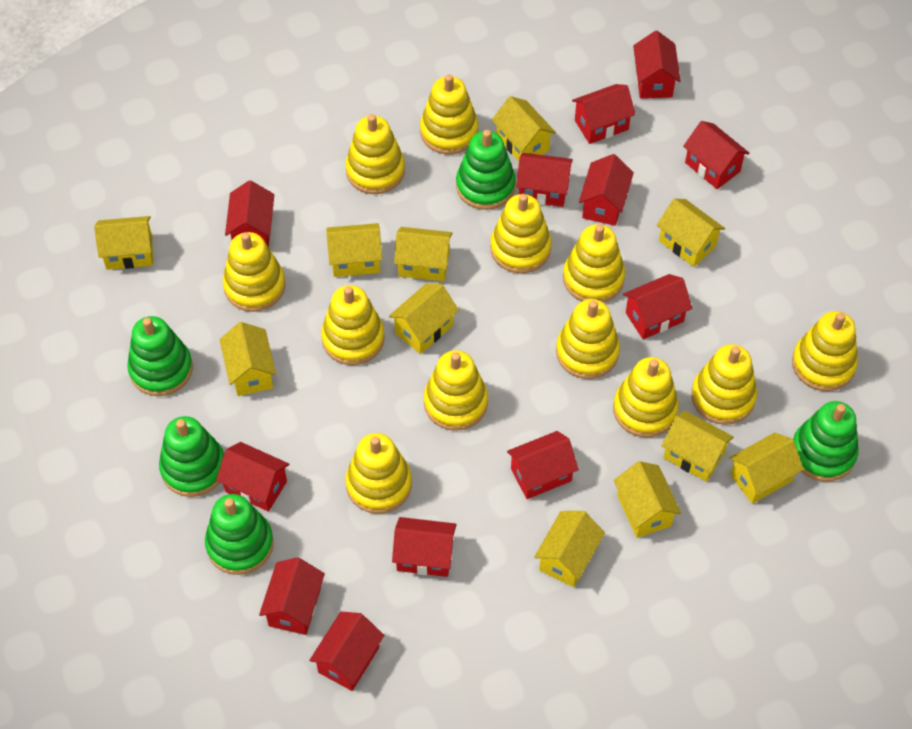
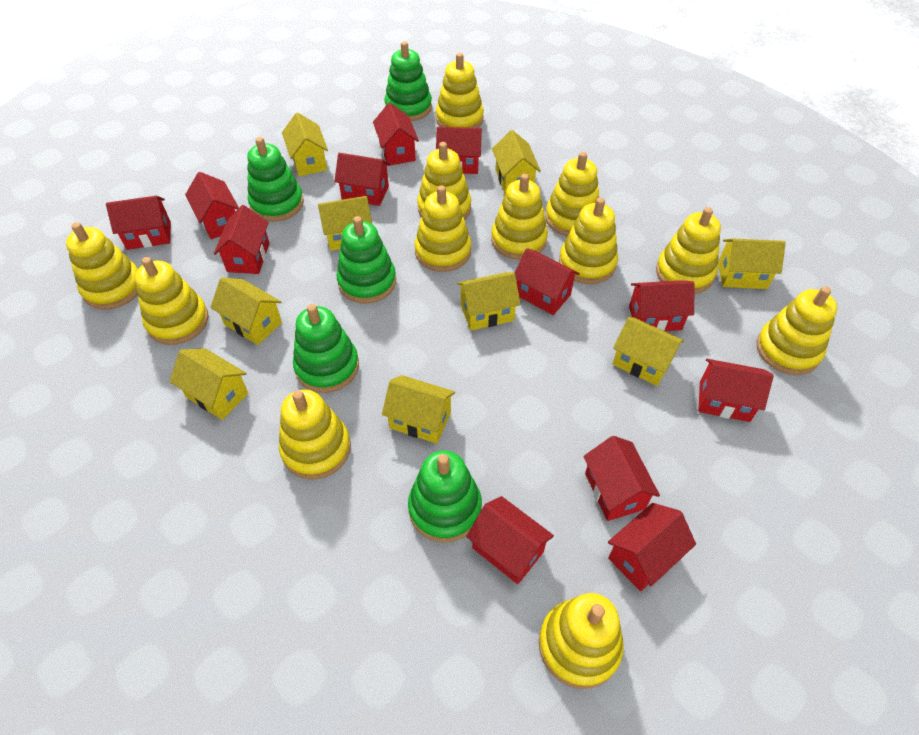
yellow house: 11 -> 9

